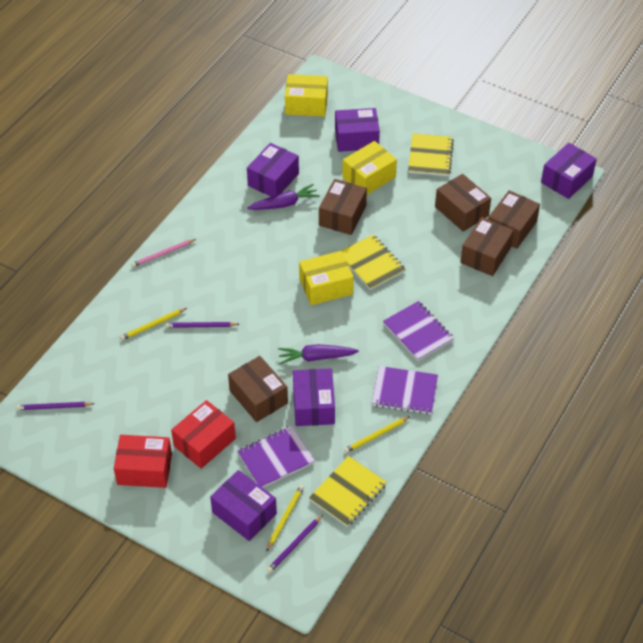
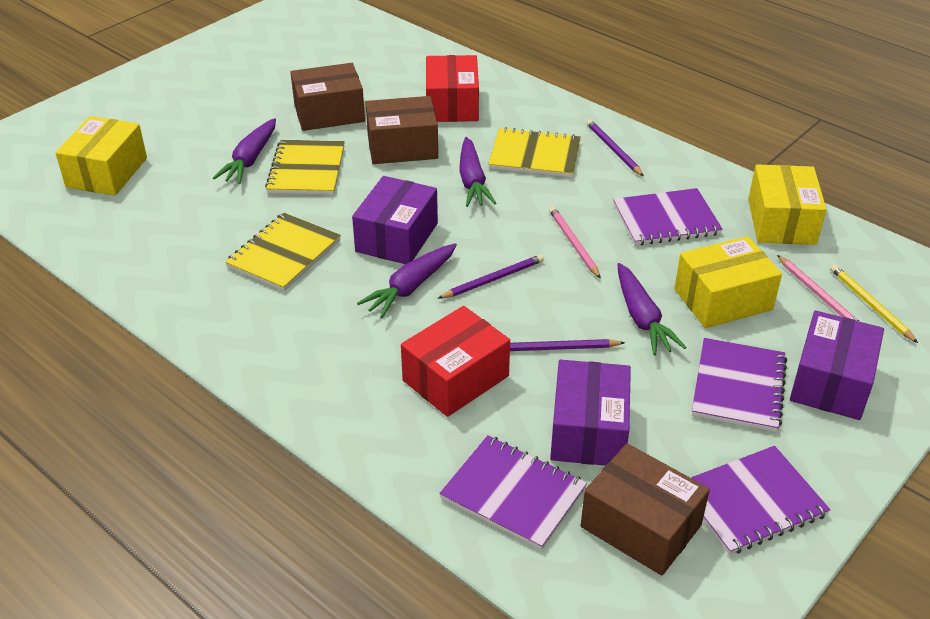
brown box: 5 -> 3
pink pencil: 1 -> 2
purple box: 5 -> 3
purple carrot: 2 -> 4
purple notebook: 3 -> 4
yellow pencil: 3 -> 1

